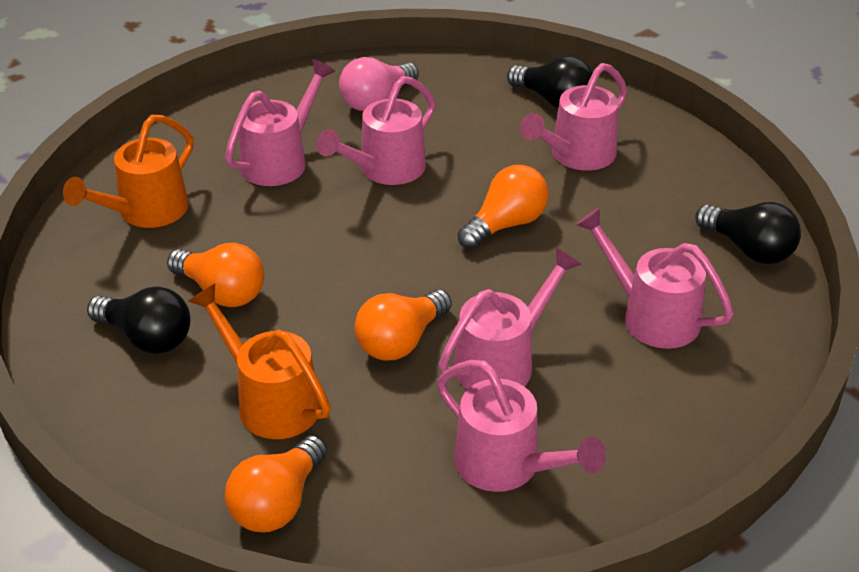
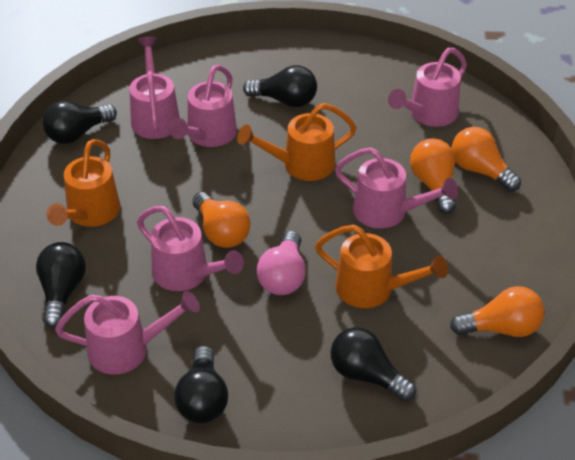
black light bulb: 3 -> 5
orange watering can: 2 -> 3

